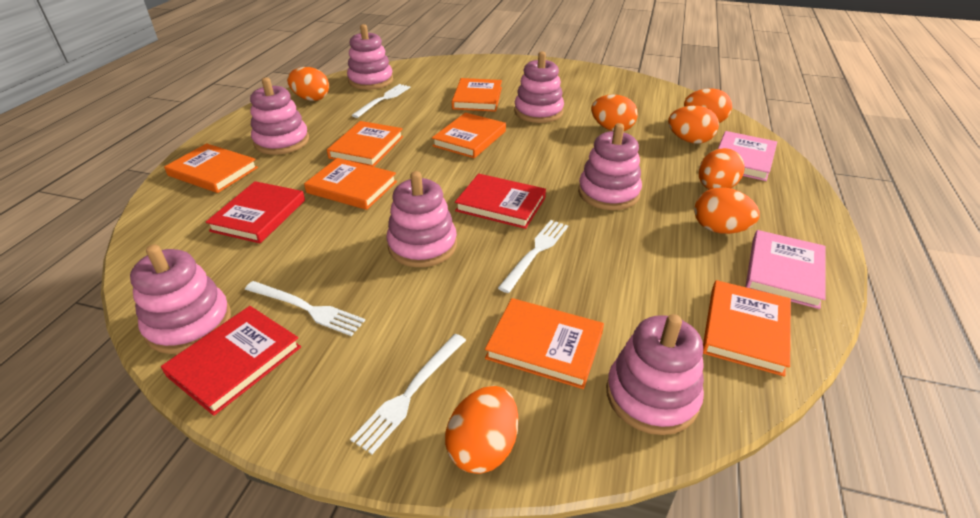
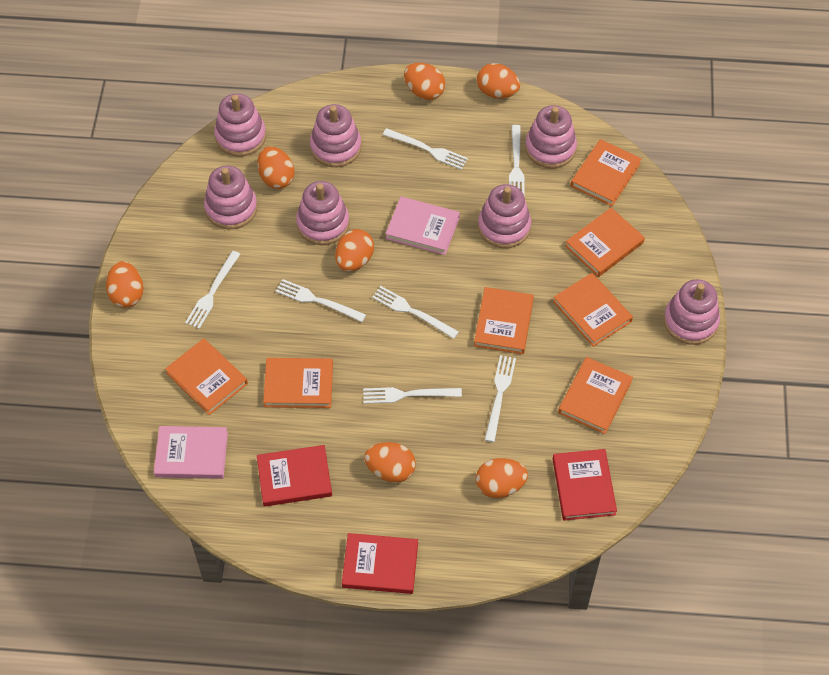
white fork: 4 -> 7

